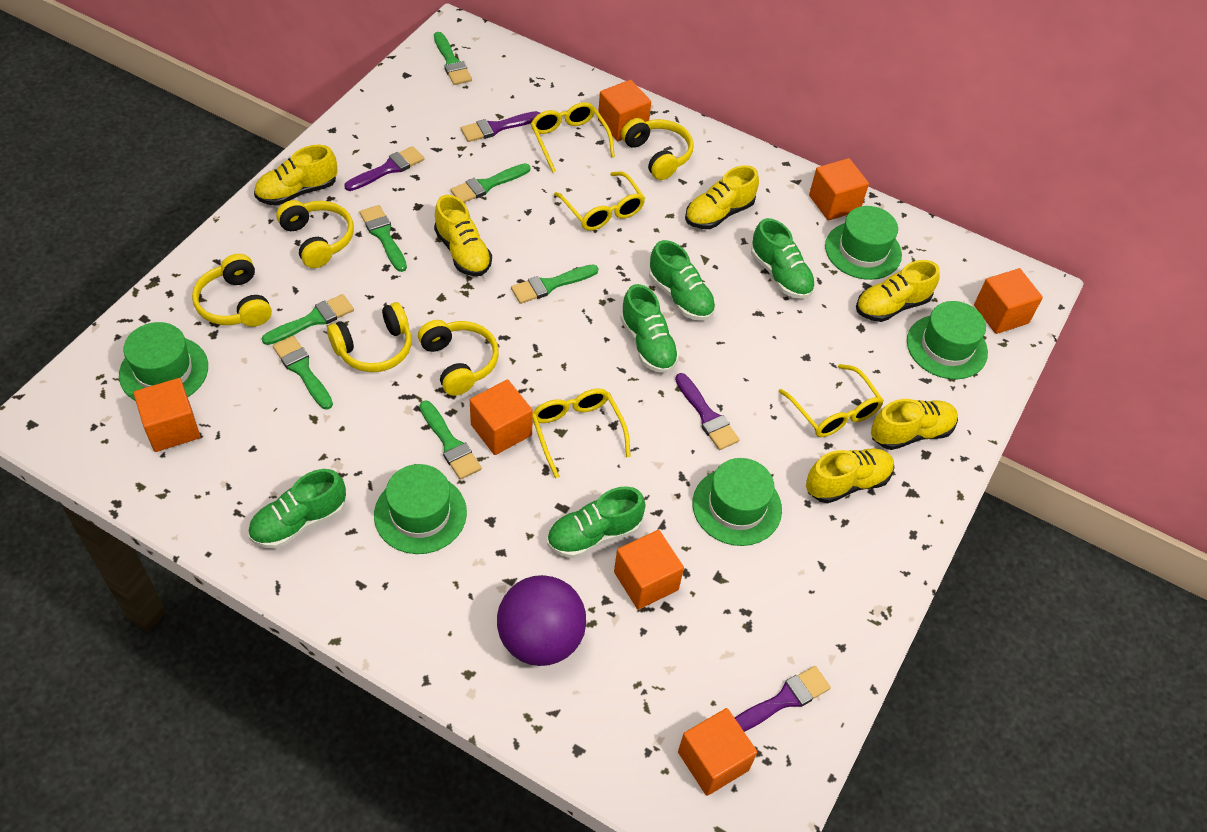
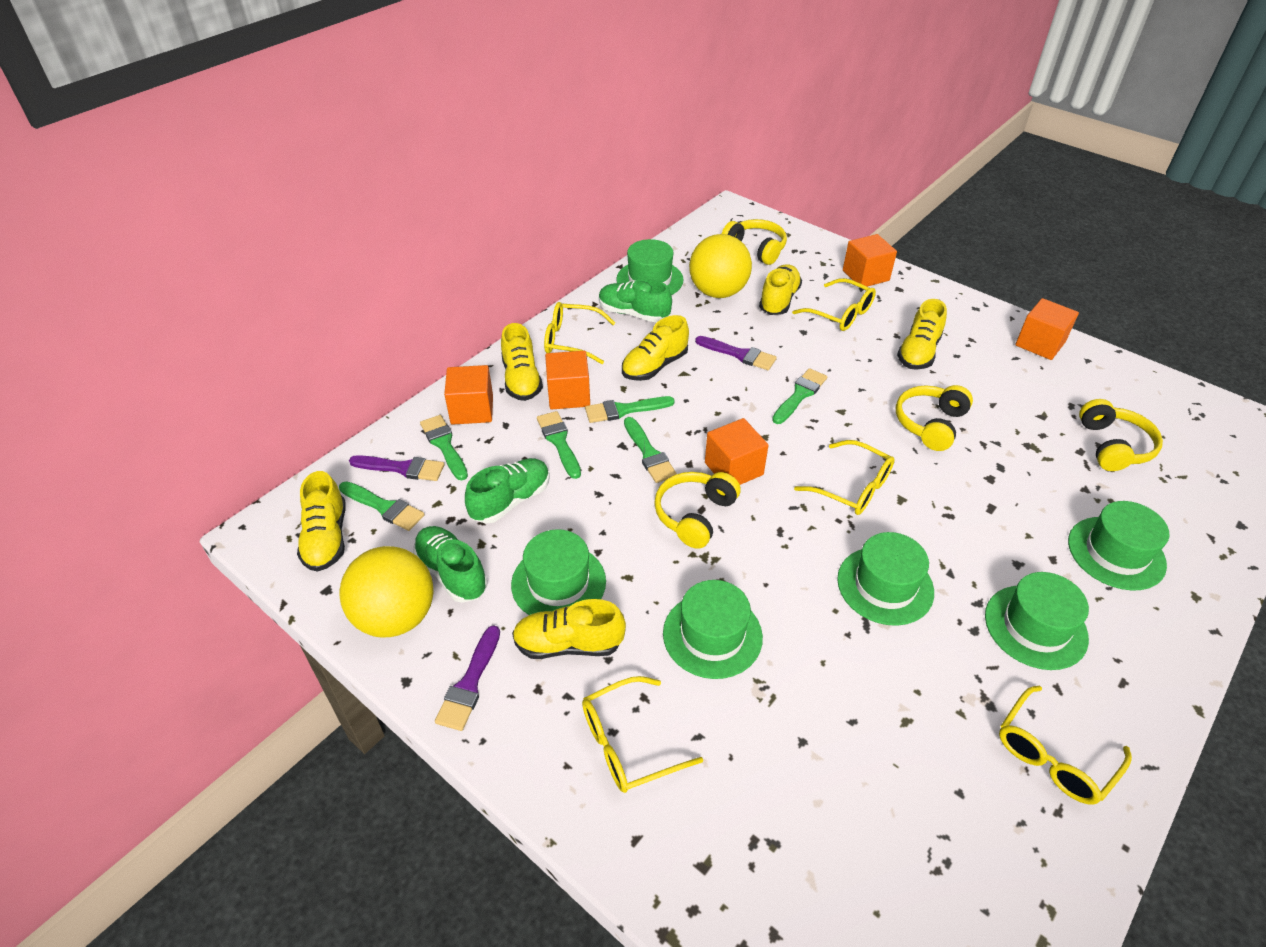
green brush: 7 -> 6
green hat: 5 -> 6
green shoe: 5 -> 3
orange cube: 7 -> 5
purple ball: 1 -> 0
purple brush: 4 -> 3
yellow ball: 0 -> 2
yellow glasses: 4 -> 5
yellow headphones: 5 -> 4

